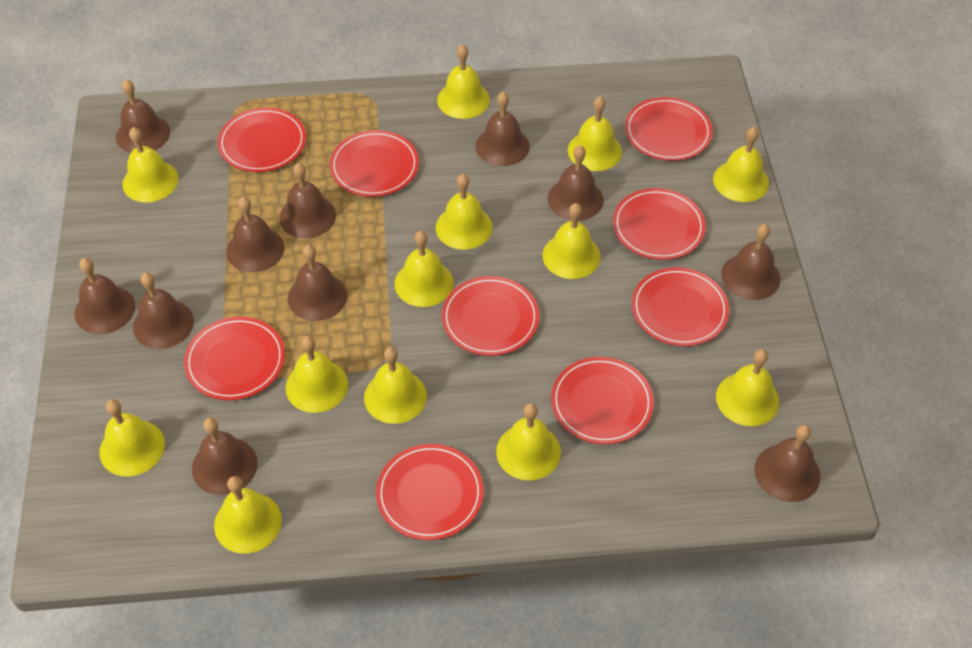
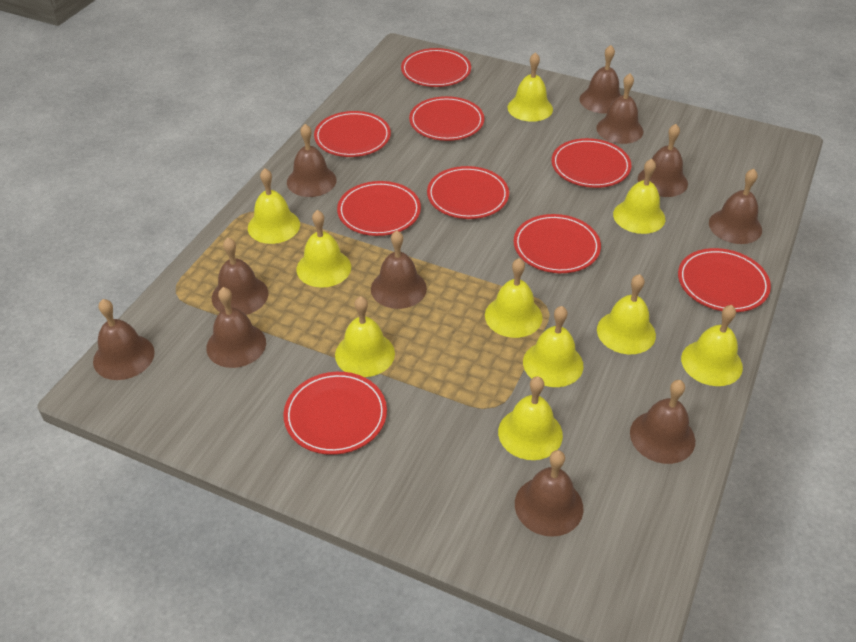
yellow bell: 13 -> 10

